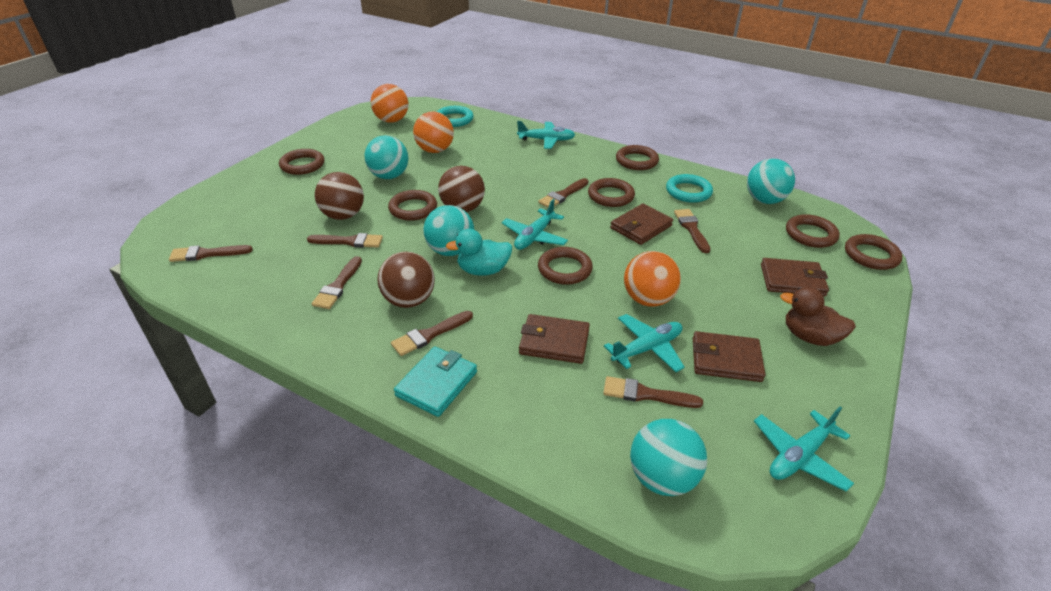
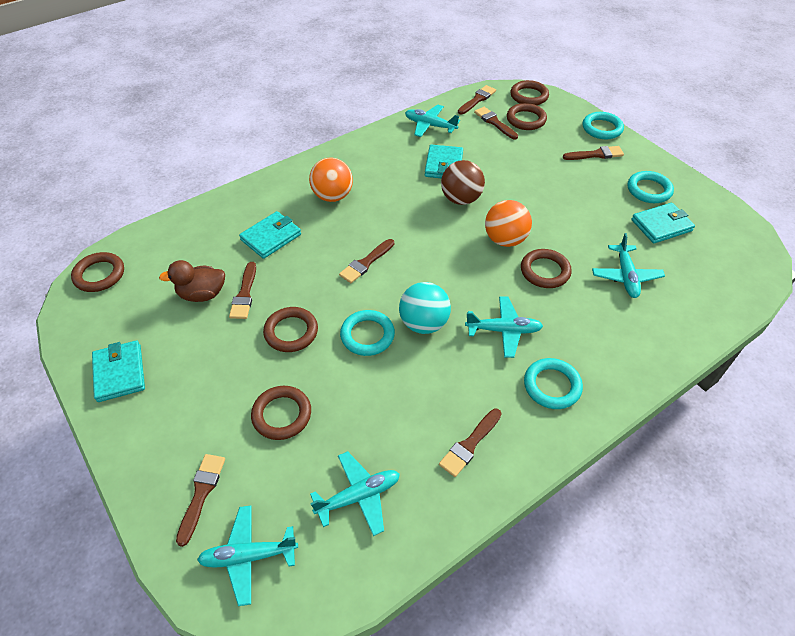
brown ball: 3 -> 1
brown ring: 7 -> 6
brown wallet: 4 -> 0
orange ball: 3 -> 2
turquoise ball: 4 -> 1
turquoise duck: 1 -> 0
turquoise plane: 4 -> 5
turquoise ring: 2 -> 4
turquoise wallet: 1 -> 4

